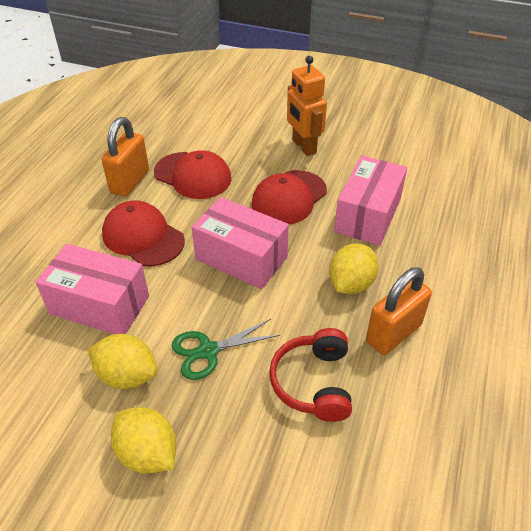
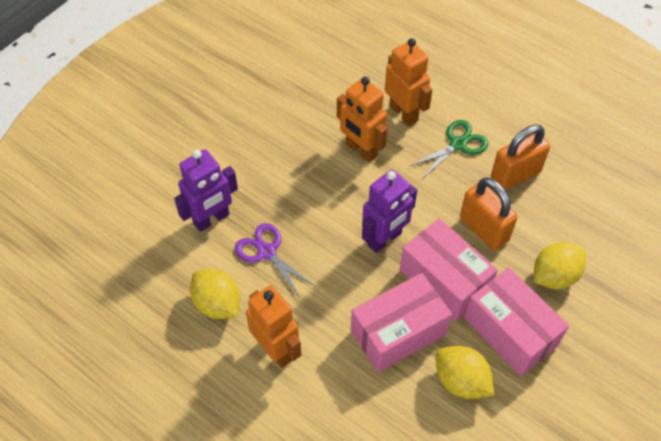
orange robot: 1 -> 3
purple robot: 0 -> 2
purple scissors: 0 -> 1
red cap: 3 -> 0
red headphones: 1 -> 0

